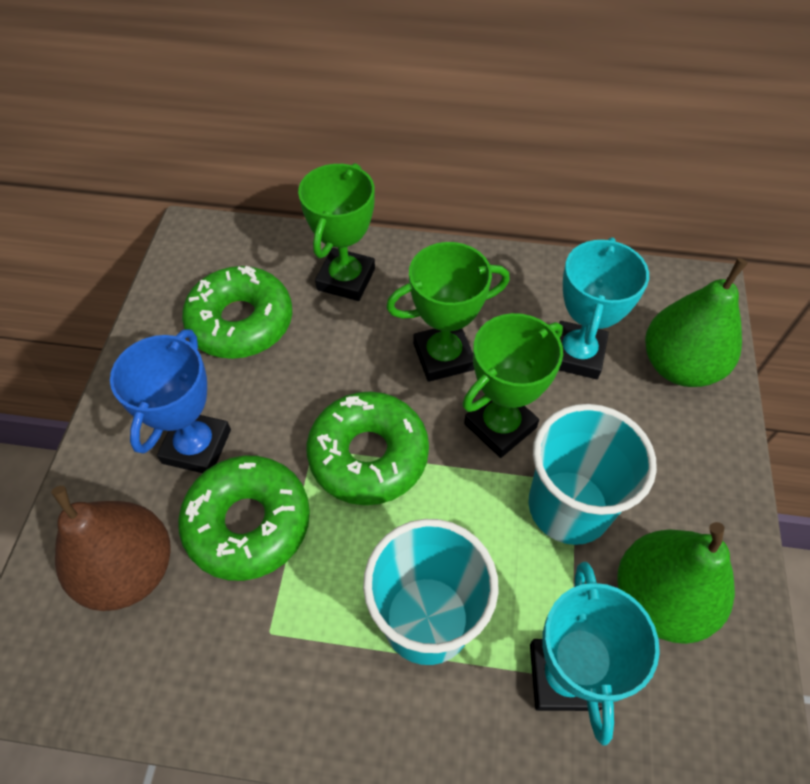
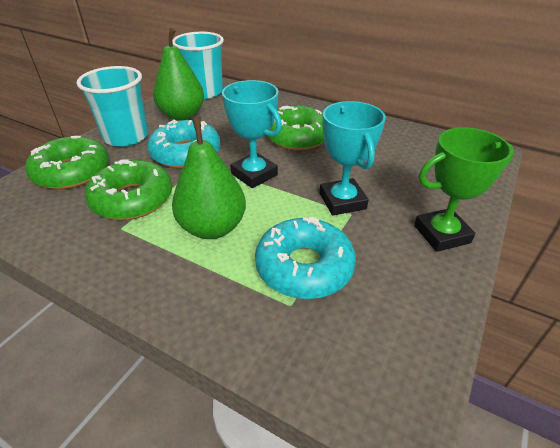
blue trophy: 1 -> 0
brown pear: 1 -> 0
green trophy: 3 -> 1
turquoise donut: 0 -> 2

